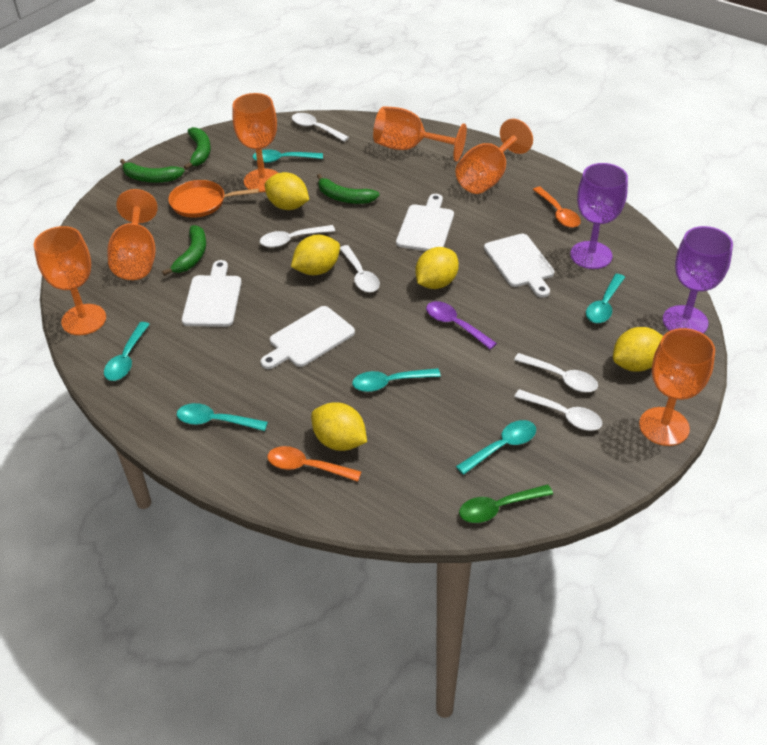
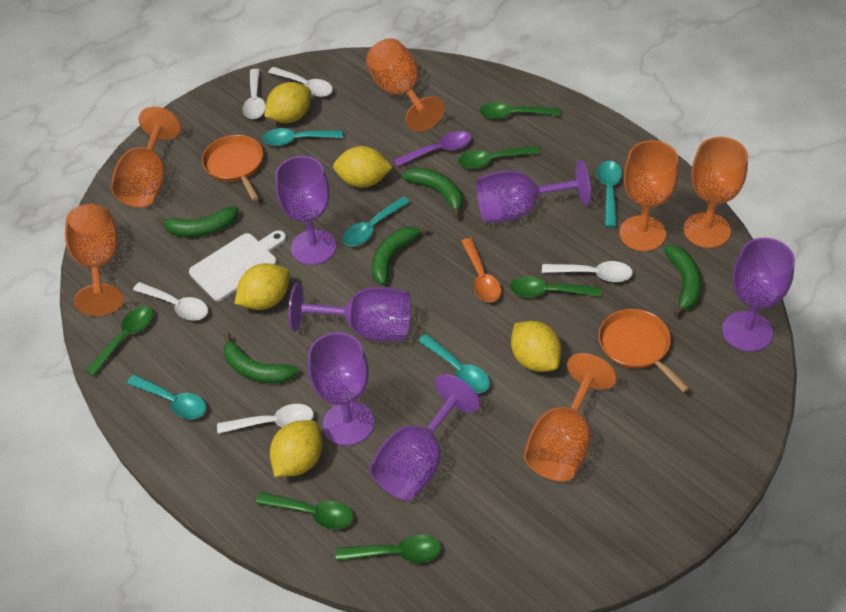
green banana: 4 -> 5
green spoon: 1 -> 6
orange pan: 1 -> 2
orange spoon: 2 -> 1
purple goblet: 2 -> 6
turquoise spoon: 6 -> 5
white cutting board: 4 -> 1

